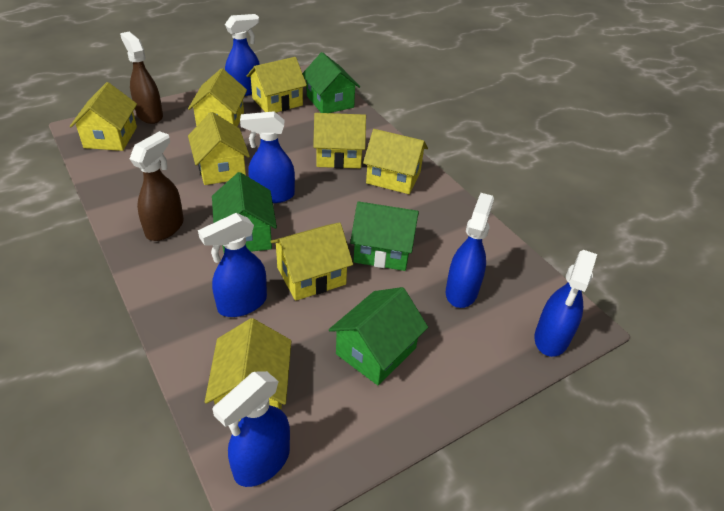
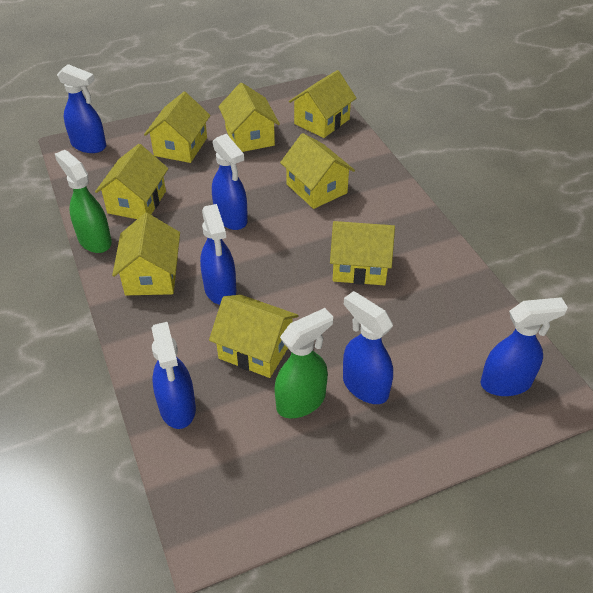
brown spray bottle: 2 -> 0
green house: 4 -> 0
green spray bottle: 0 -> 2

